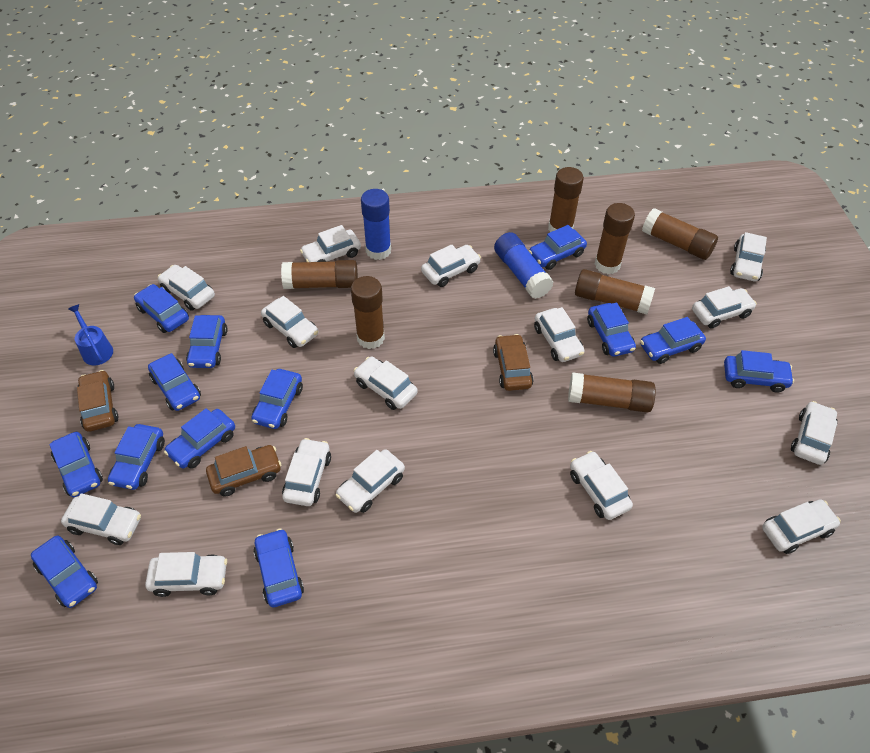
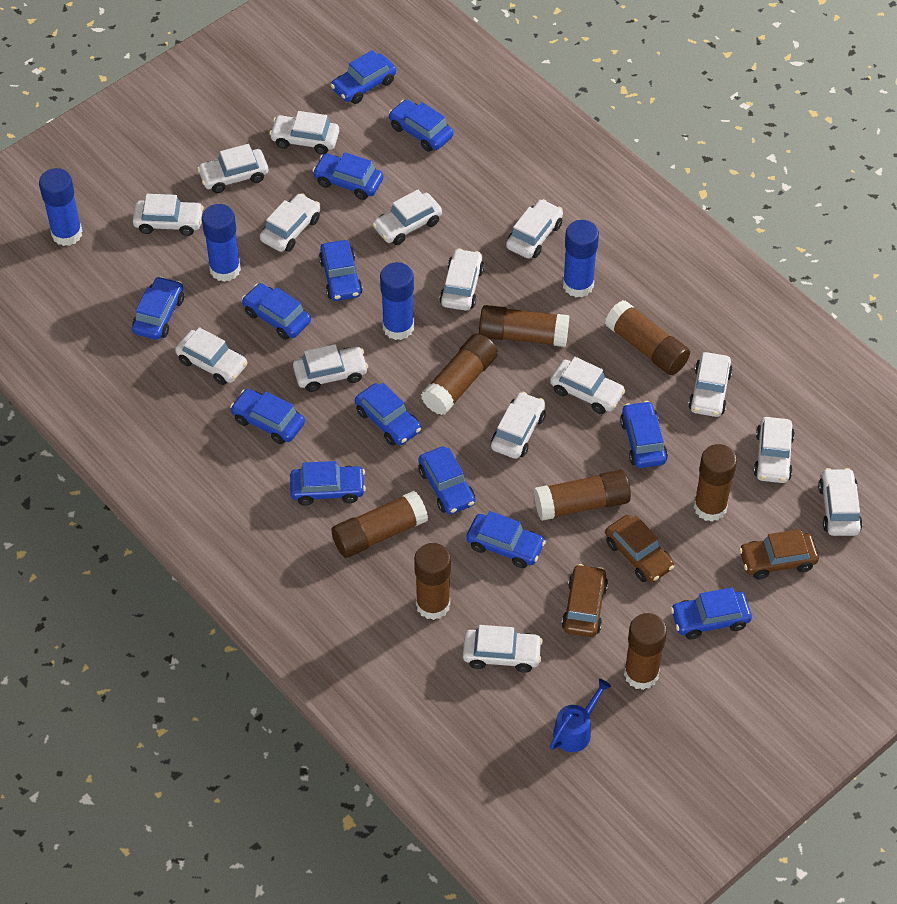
blue glue stick: 2 -> 4
brown glue stick: 7 -> 8

